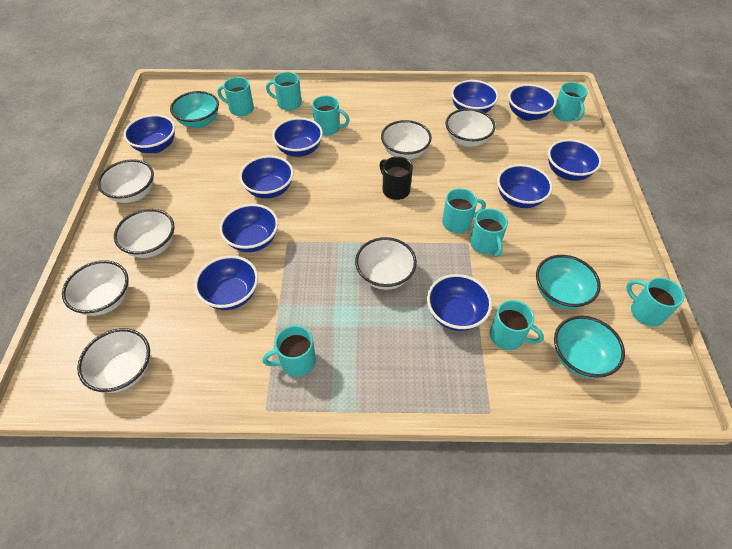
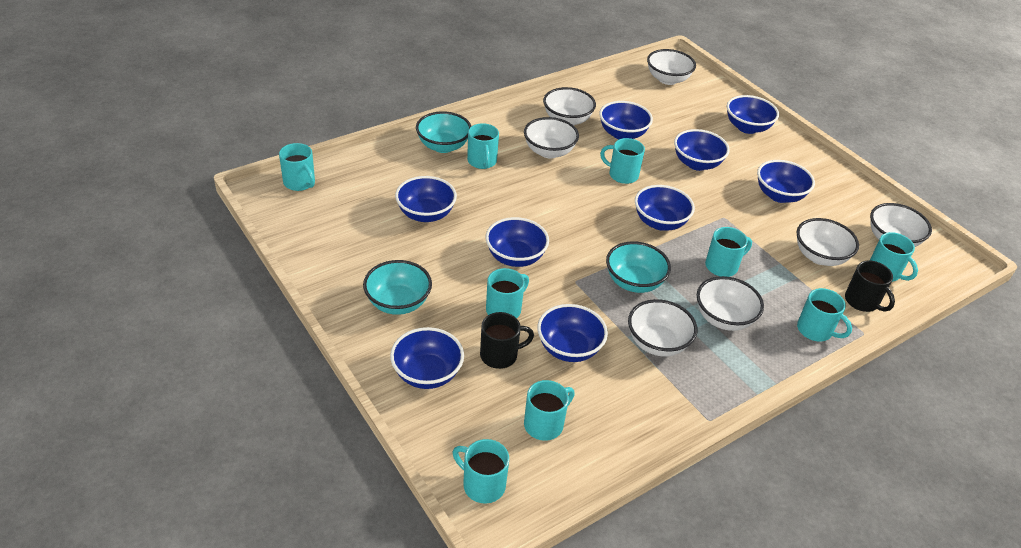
black mug: 1 -> 2
blue bowl: 10 -> 9

